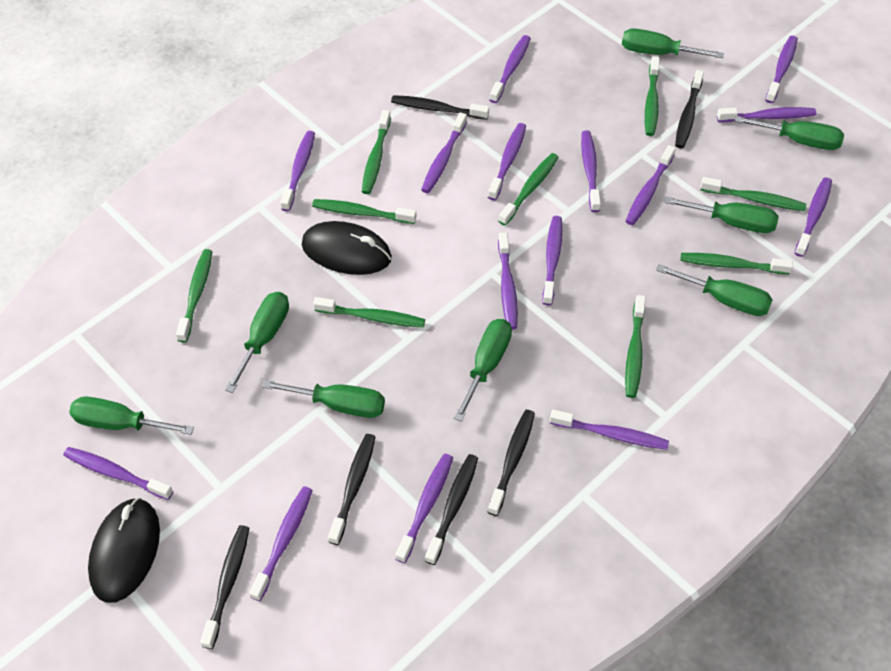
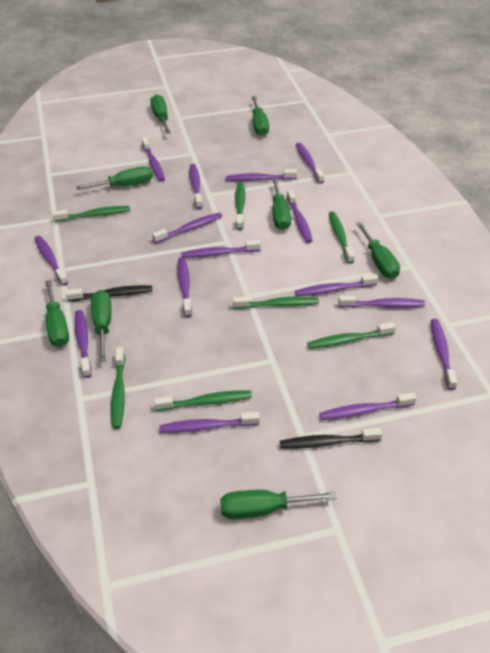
black mouse: 2 -> 0
black toothbrush: 6 -> 2
green toothbrush: 9 -> 7

